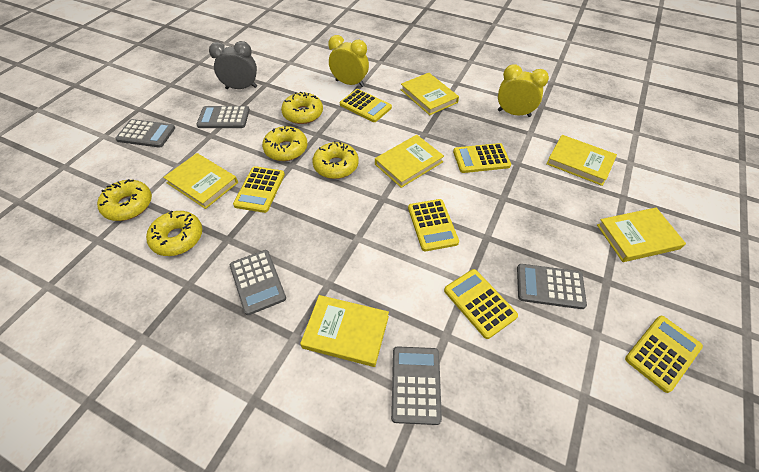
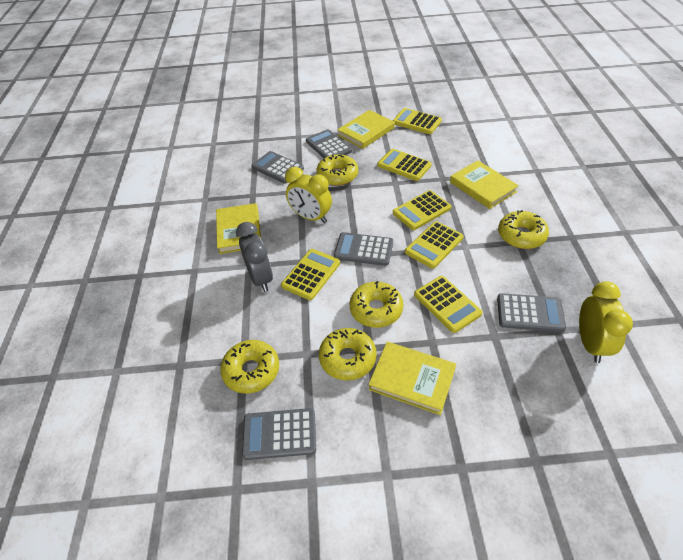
yellow book: 6 -> 4

